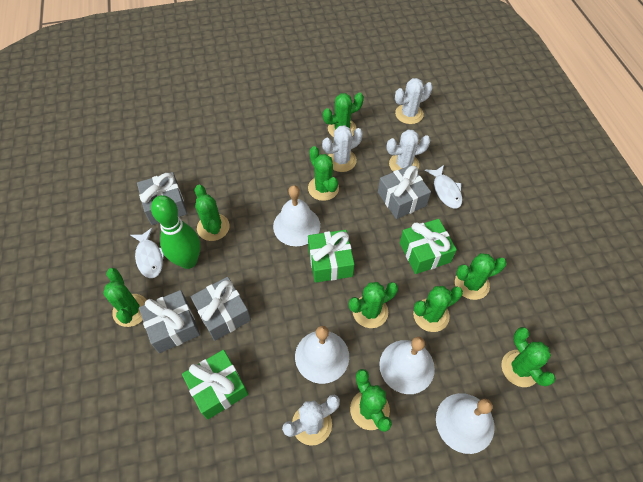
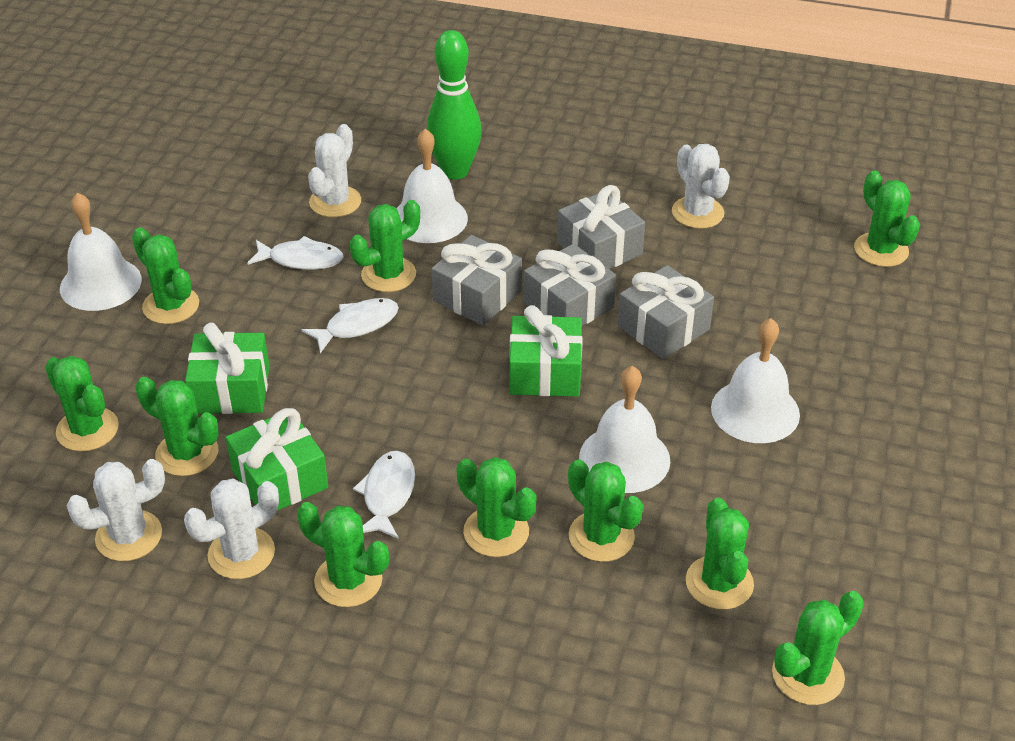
green cactus: 9 -> 10
white fish: 2 -> 3

